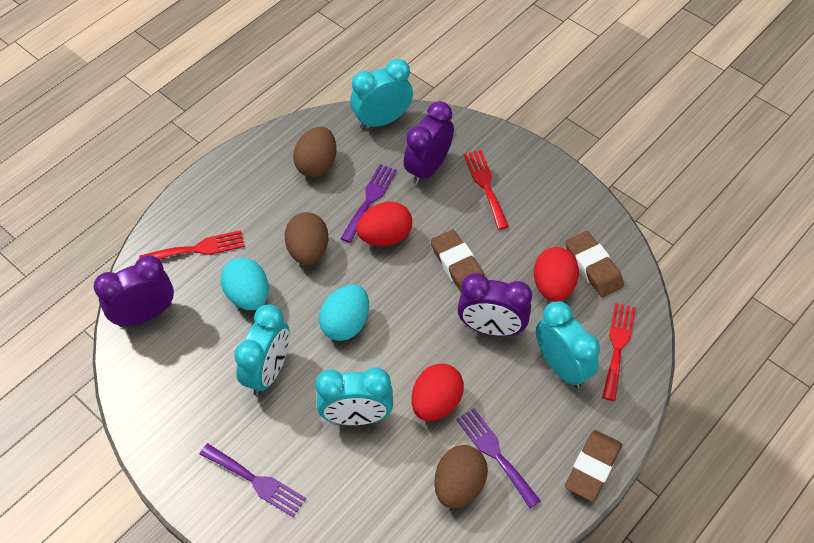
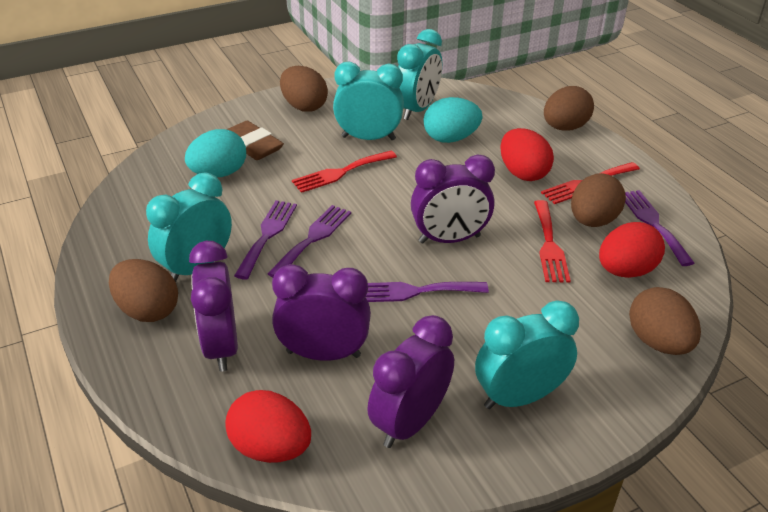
brown egg: 3 -> 5
brown eraser: 3 -> 1
purple clock: 3 -> 4
purple fork: 3 -> 4

